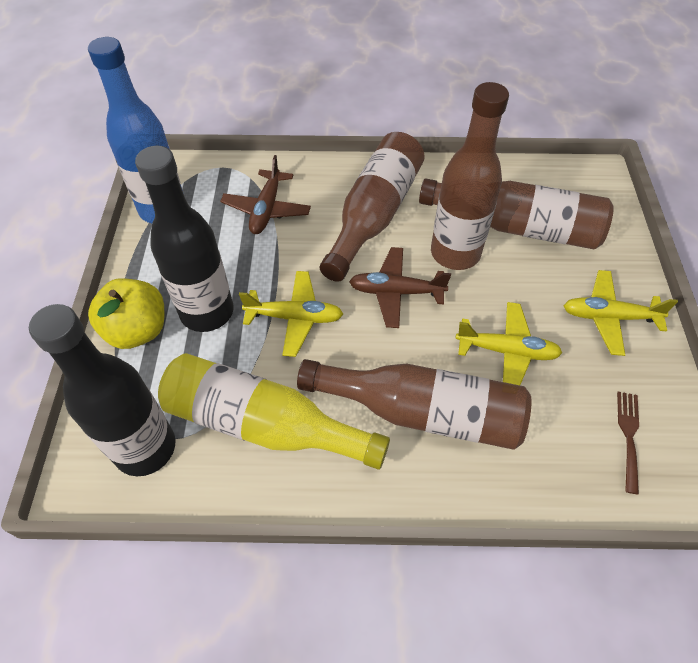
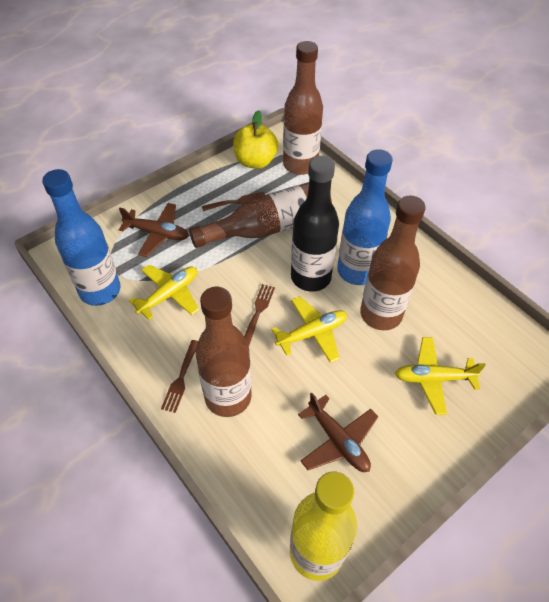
black bottle: 2 -> 1
blue bottle: 1 -> 2
brown fork: 1 -> 3

